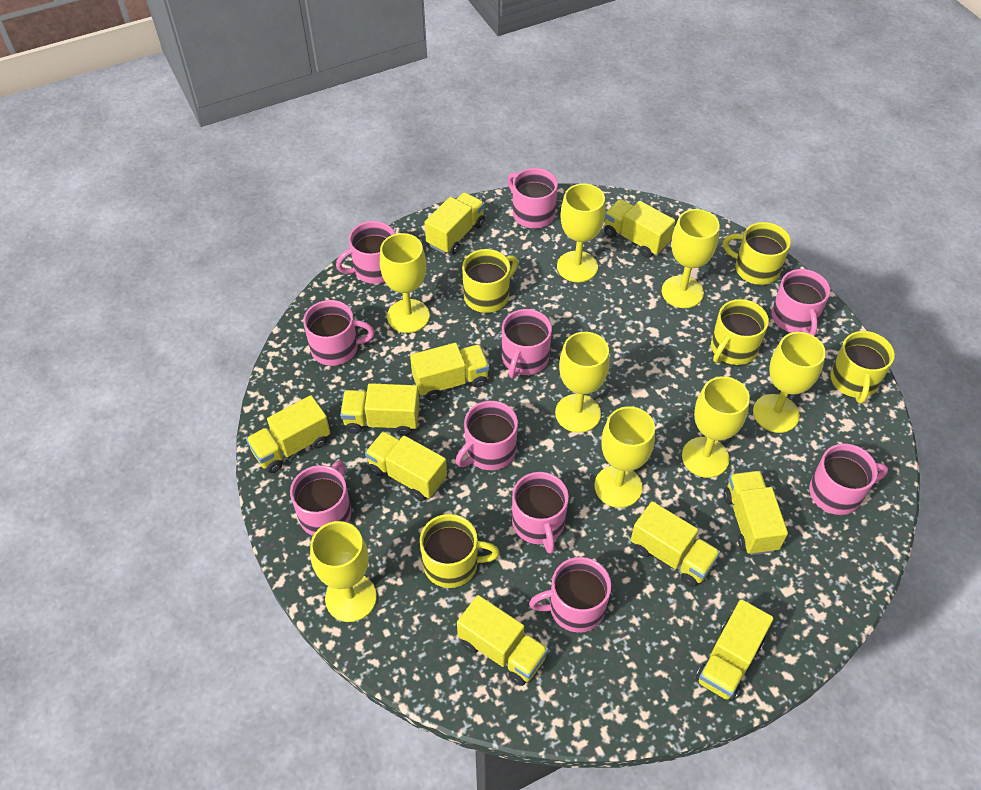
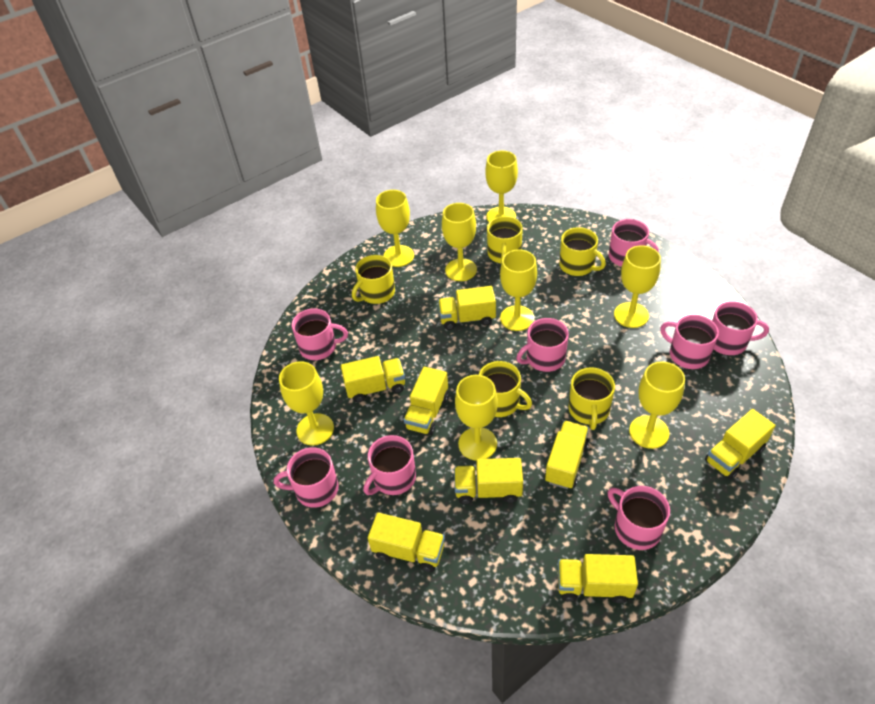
pink mug: 10 -> 8
yellow truck: 10 -> 8

